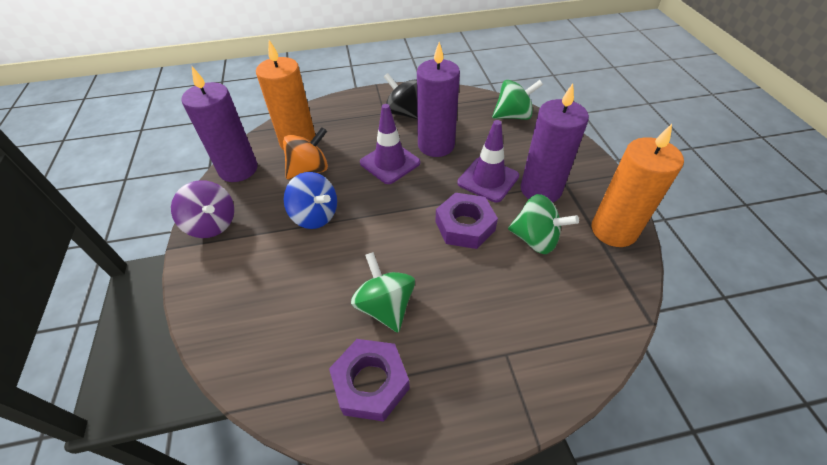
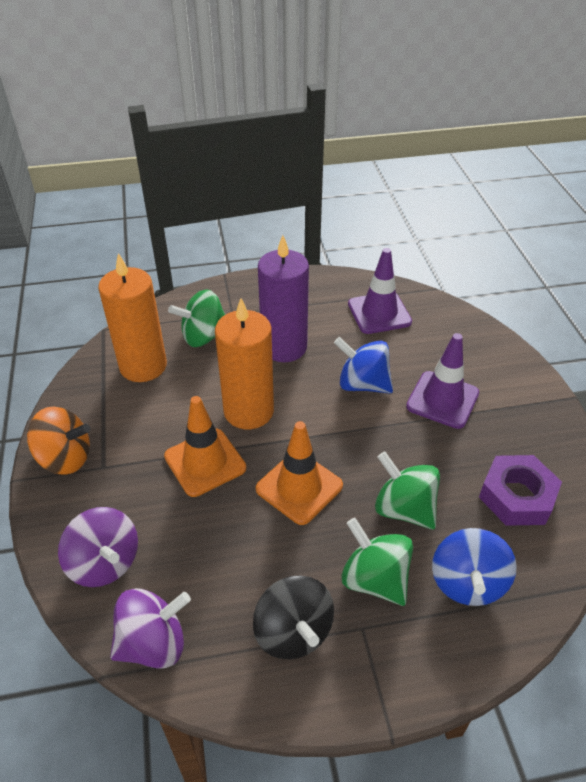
blue spinning top: 1 -> 2
orange traffic cone: 0 -> 2
purple candle: 3 -> 1
purple nut: 2 -> 1
purple spinning top: 1 -> 2

